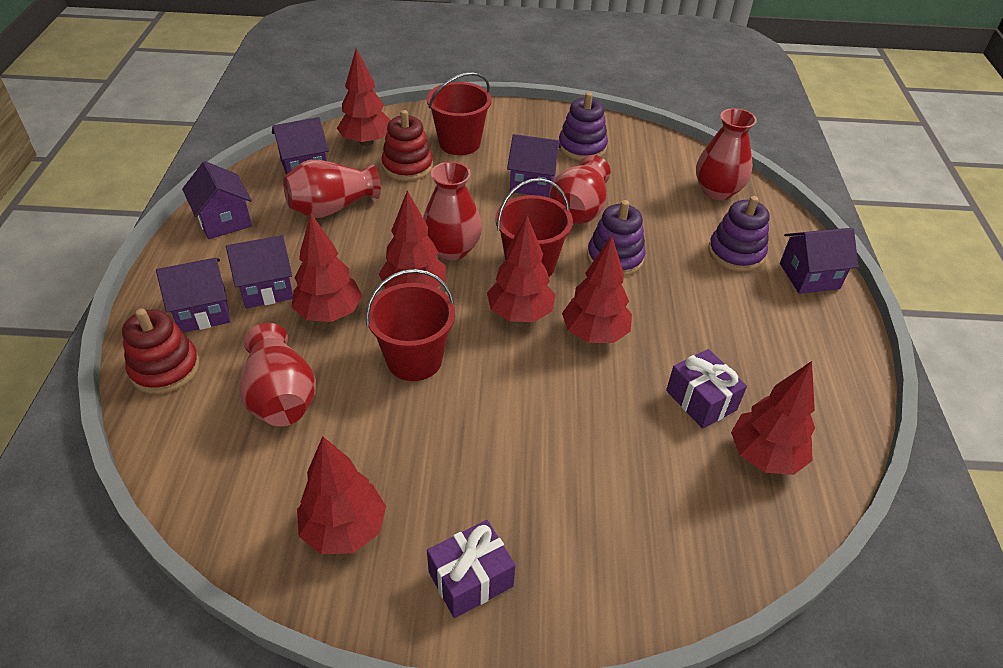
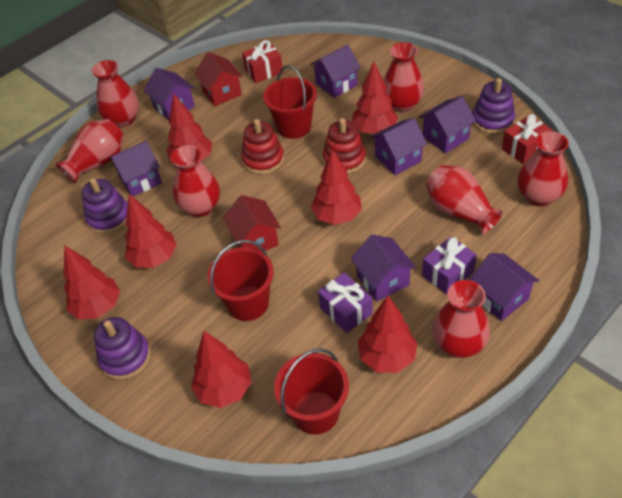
purple house: 6 -> 7
red gift: 0 -> 2
red house: 0 -> 2
red vase: 5 -> 7

